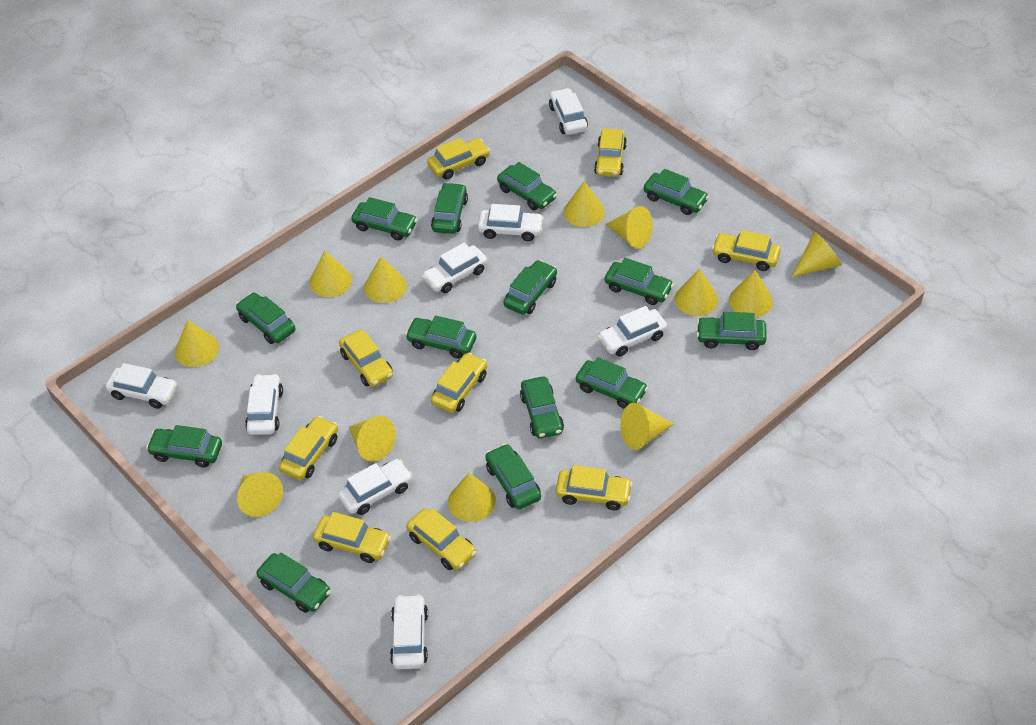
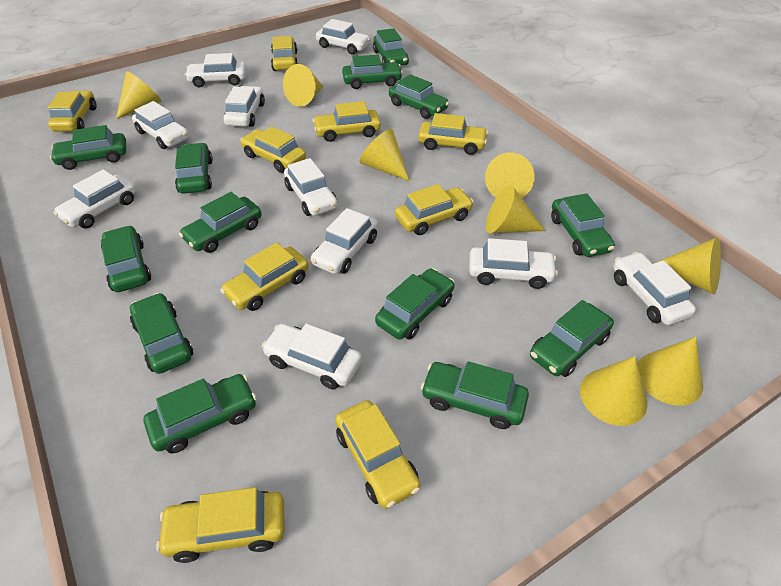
green car: 14 -> 13
white car: 8 -> 10
yellow cone: 12 -> 8

